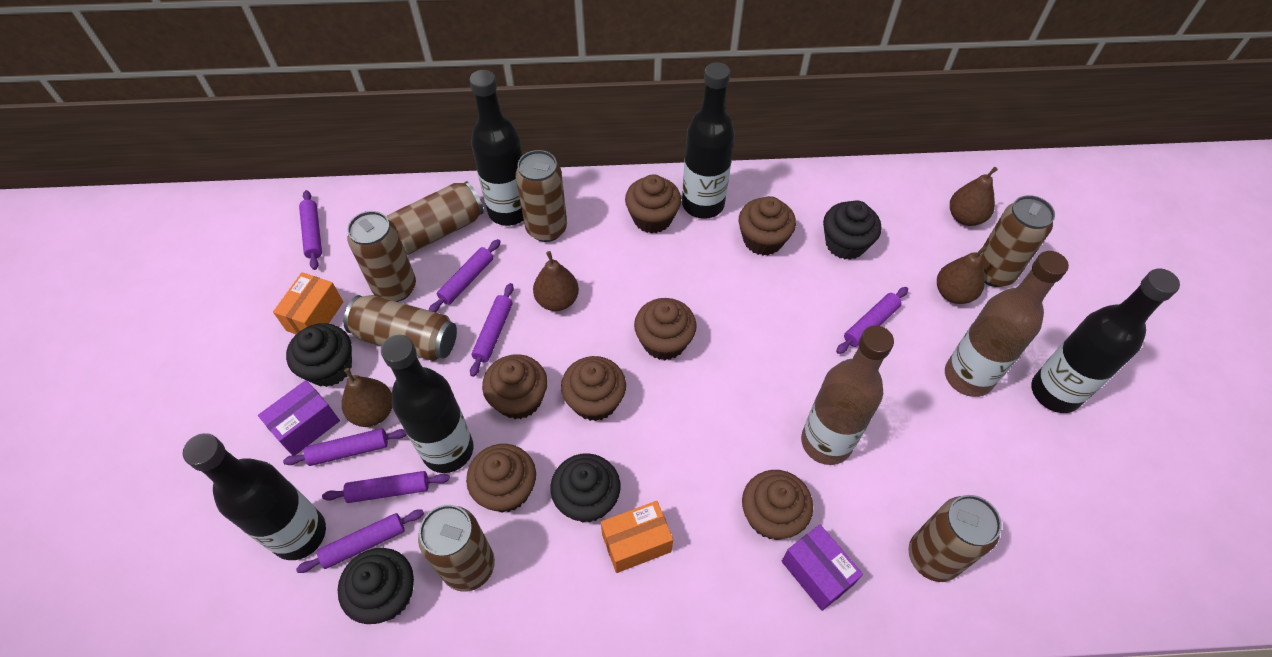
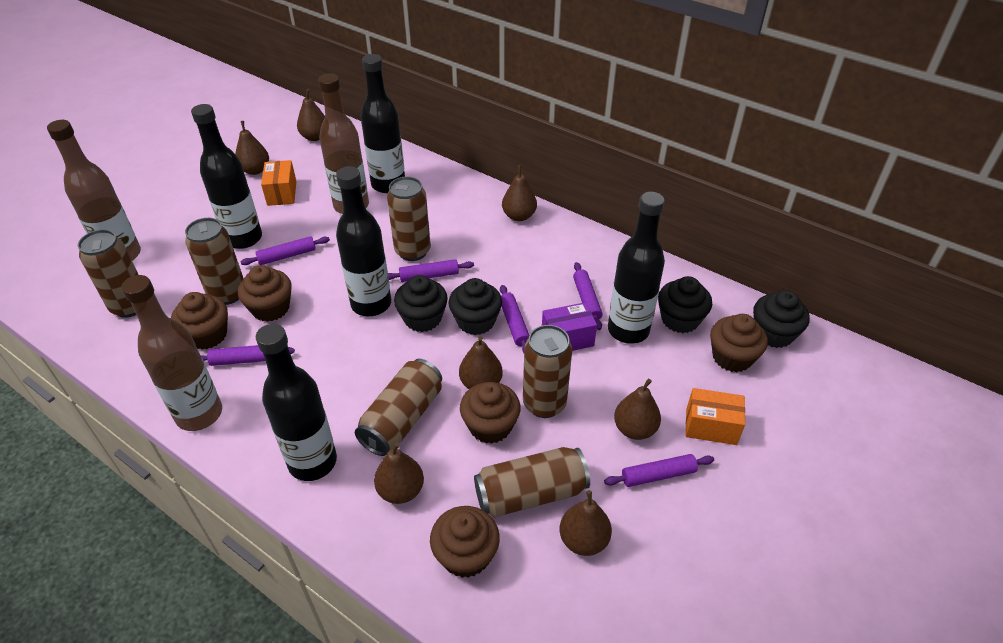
brown bottle: 2 -> 3
brown can: 7 -> 6
brown cupcake: 7 -> 5
brown pear: 4 -> 7
purple box: 2 -> 1
purple rolling pin: 7 -> 6

